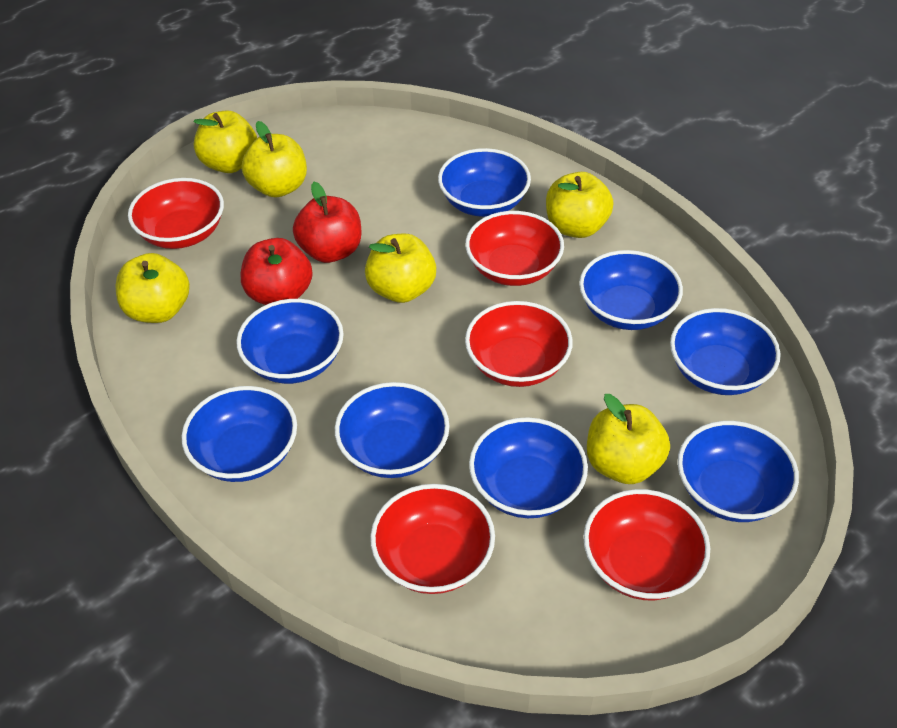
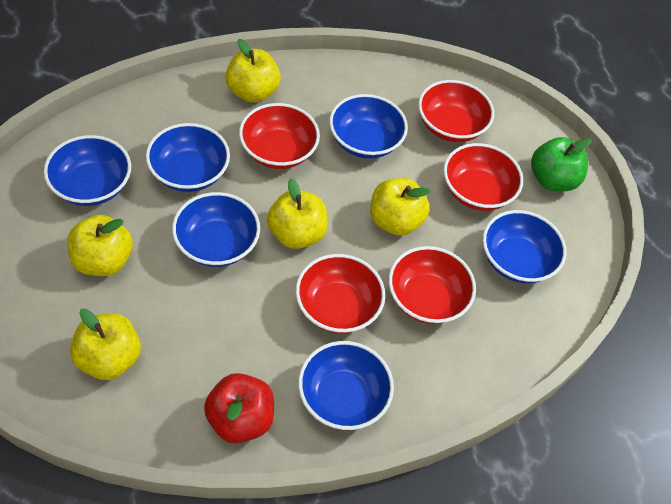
blue bowl: 8 -> 6
green apple: 0 -> 1
red apple: 2 -> 1
yellow apple: 6 -> 5

